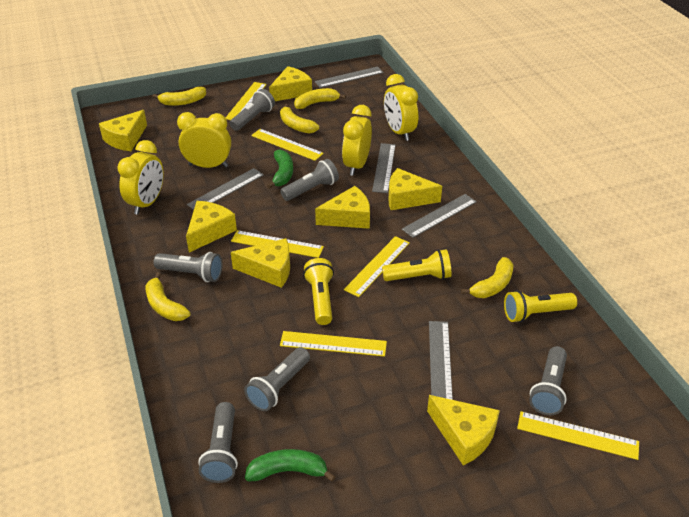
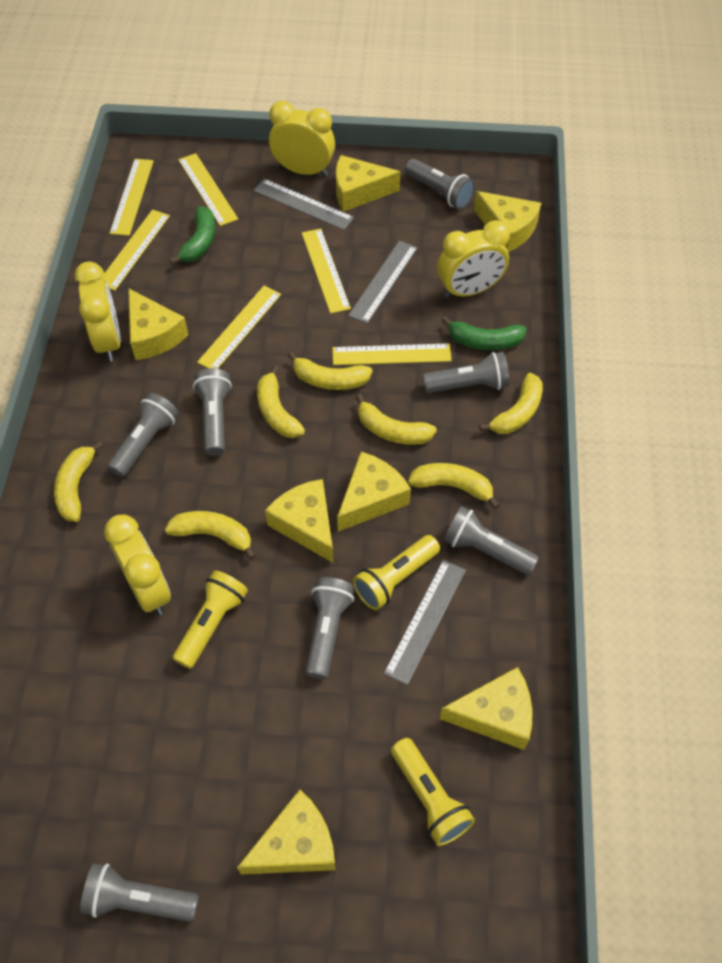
grey flashlight: 6 -> 7
grey ruler: 5 -> 3
yellow banana: 5 -> 7

